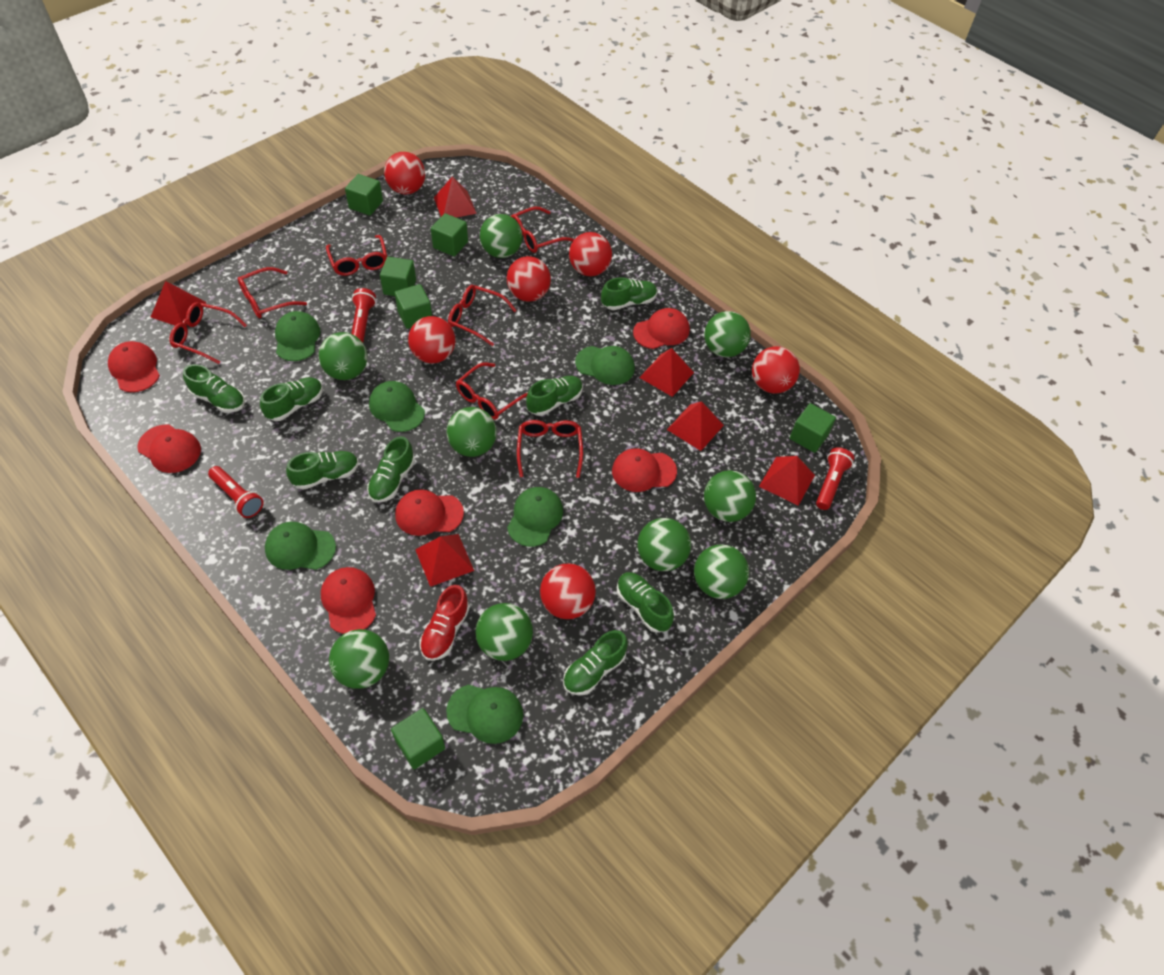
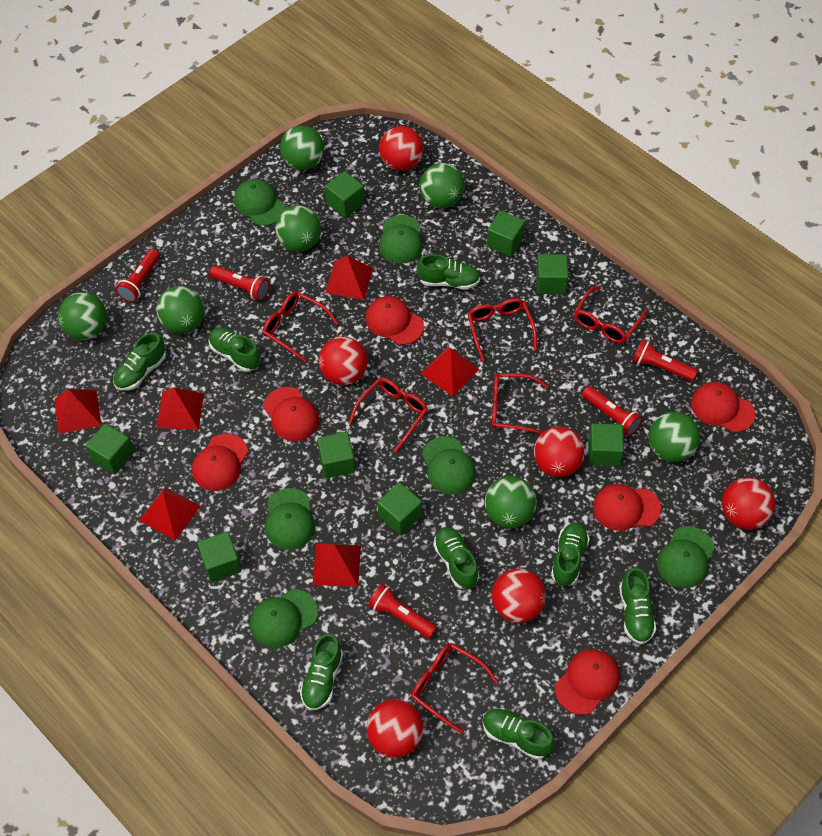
green ball: 9 -> 7
green cube: 6 -> 8
red flashlight: 3 -> 5
red glasses: 7 -> 6
red shoe: 1 -> 0

